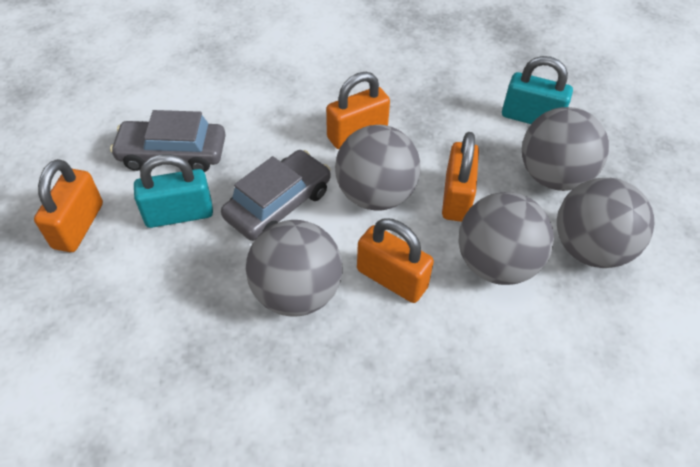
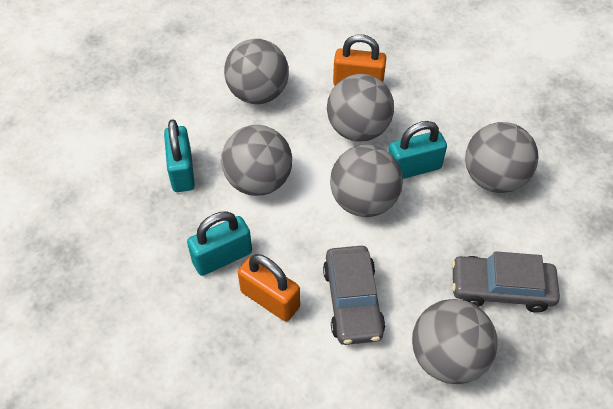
grey ball: 5 -> 6
orange padlock: 4 -> 2
turquoise padlock: 2 -> 3

